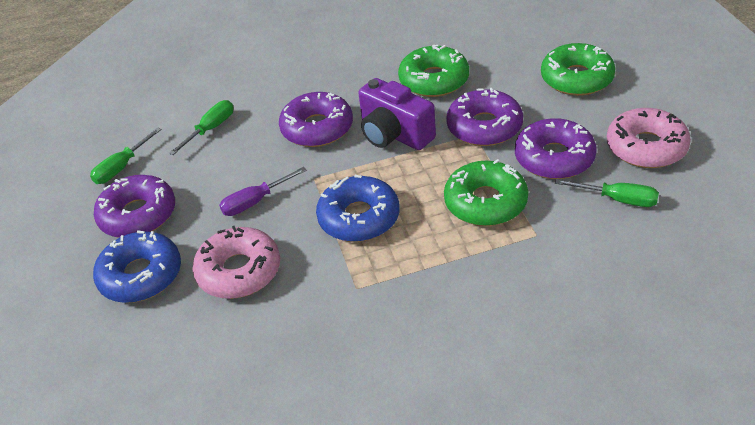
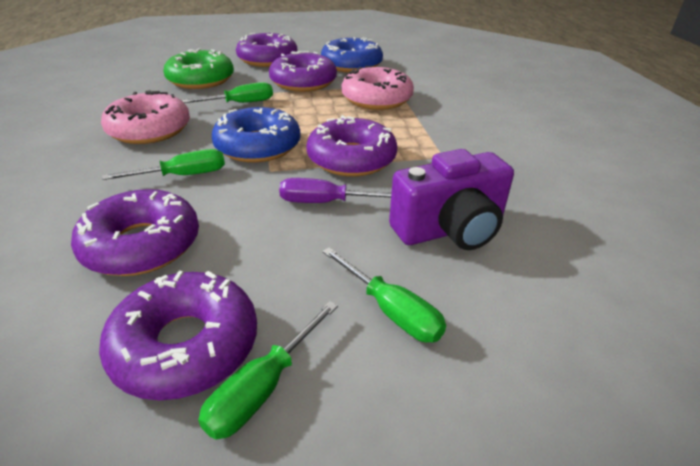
green donut: 3 -> 1
green screwdriver: 3 -> 4
purple donut: 4 -> 5

